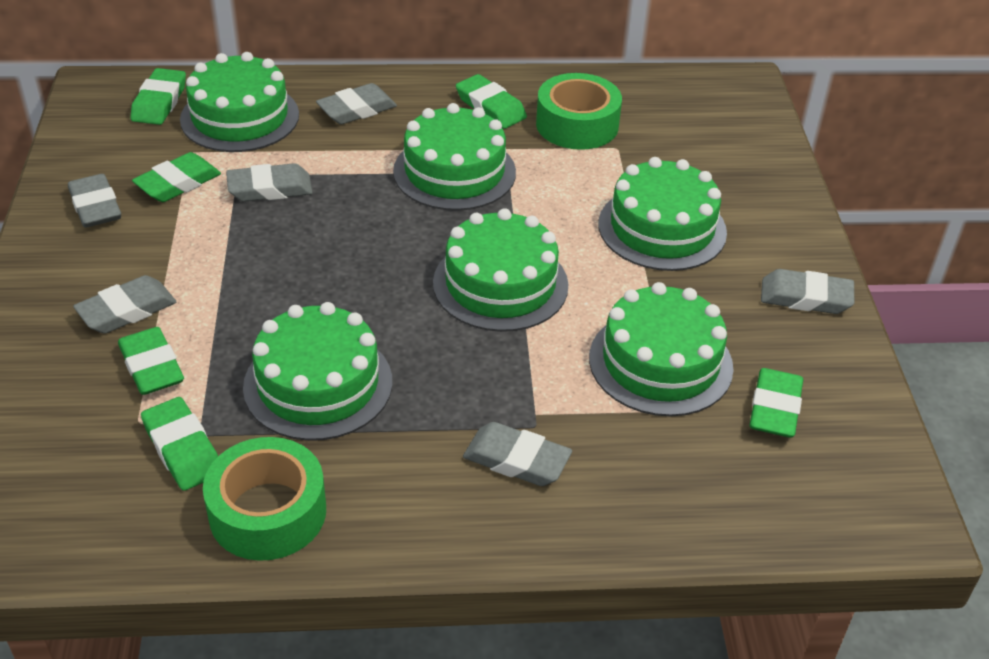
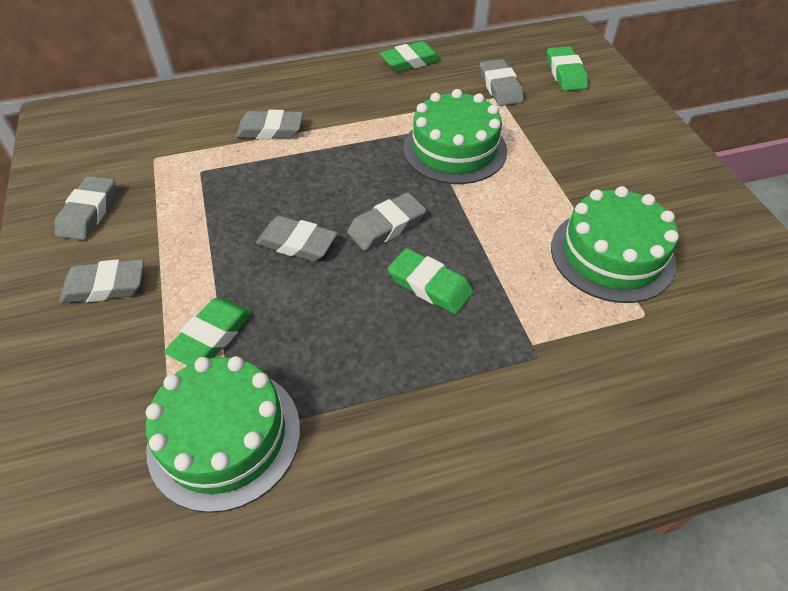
green cake: 6 -> 3
green eraser: 6 -> 4
green tape: 2 -> 0

